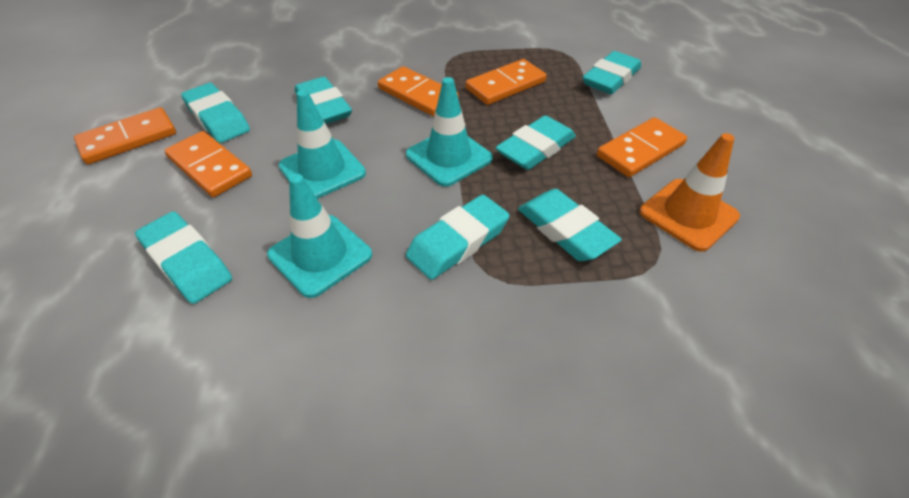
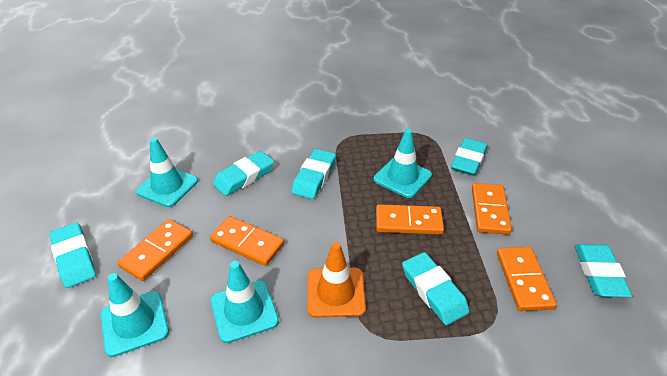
turquoise eraser: 7 -> 6
turquoise traffic cone: 3 -> 4

